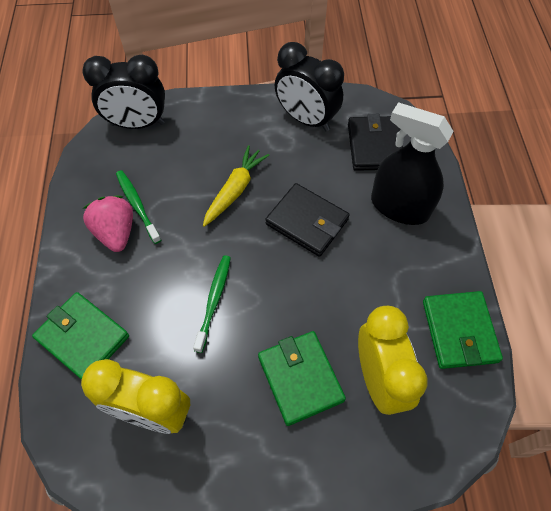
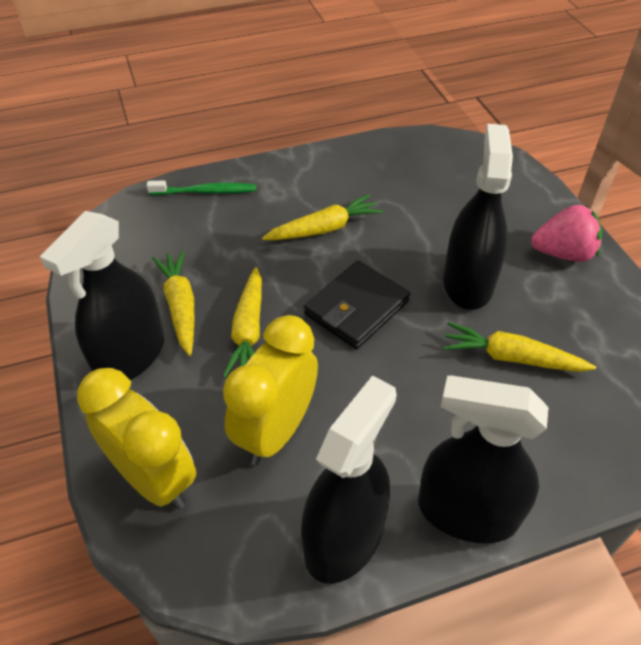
black clock: 2 -> 0
black spray bottle: 1 -> 4
black wallet: 2 -> 1
green toothbrush: 2 -> 1
green wallet: 3 -> 0
yellow carrot: 1 -> 4

